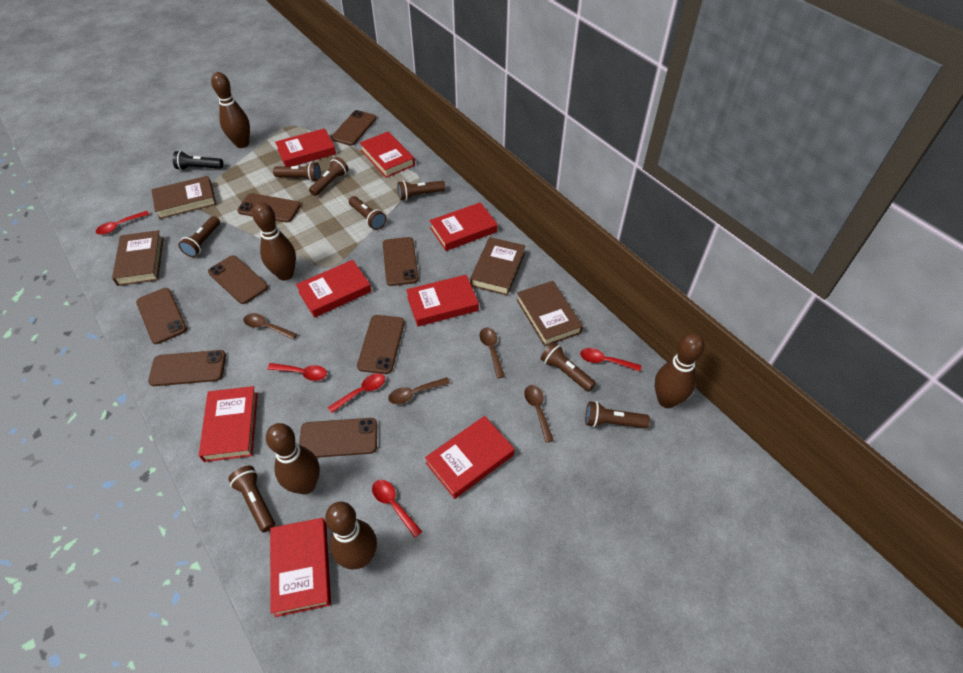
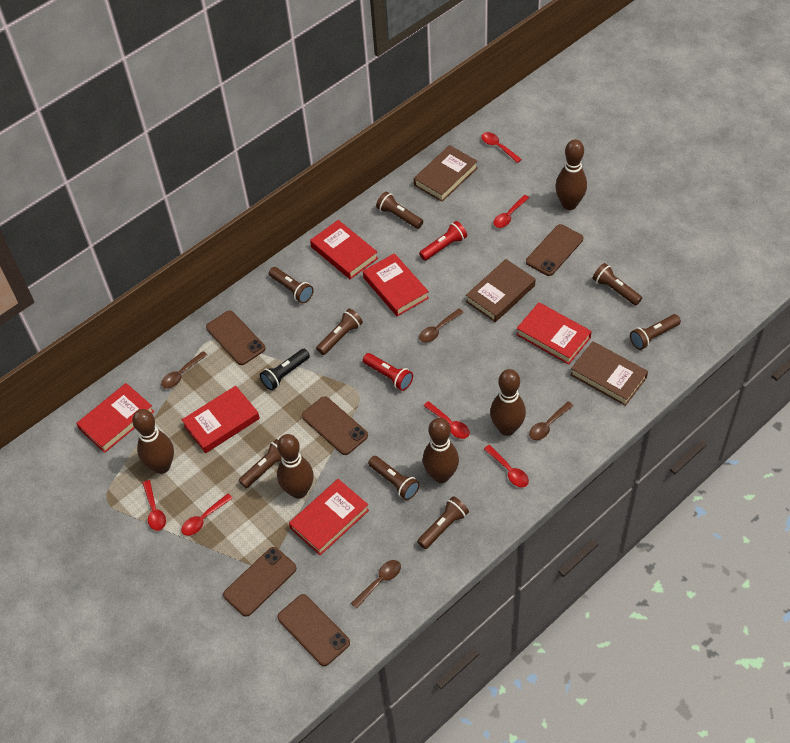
brown book: 4 -> 3
brown phone: 8 -> 5
red book: 8 -> 6
red flashlight: 0 -> 2
red spoon: 5 -> 6

